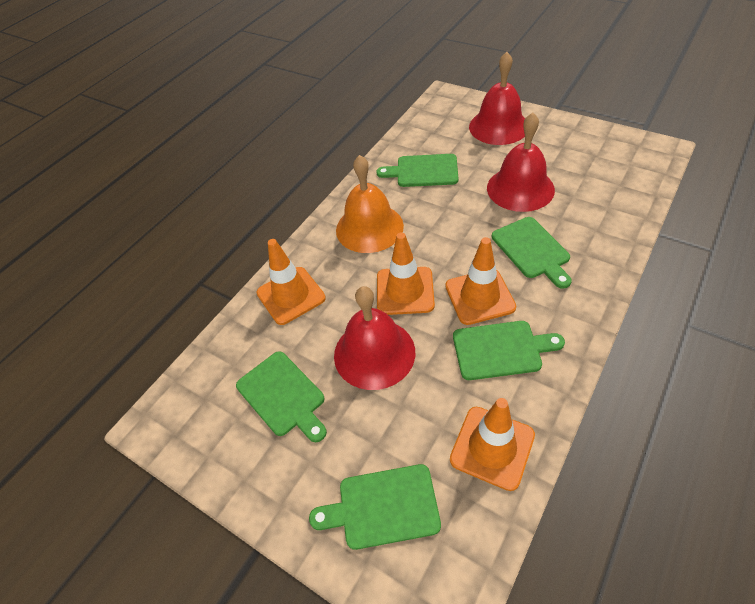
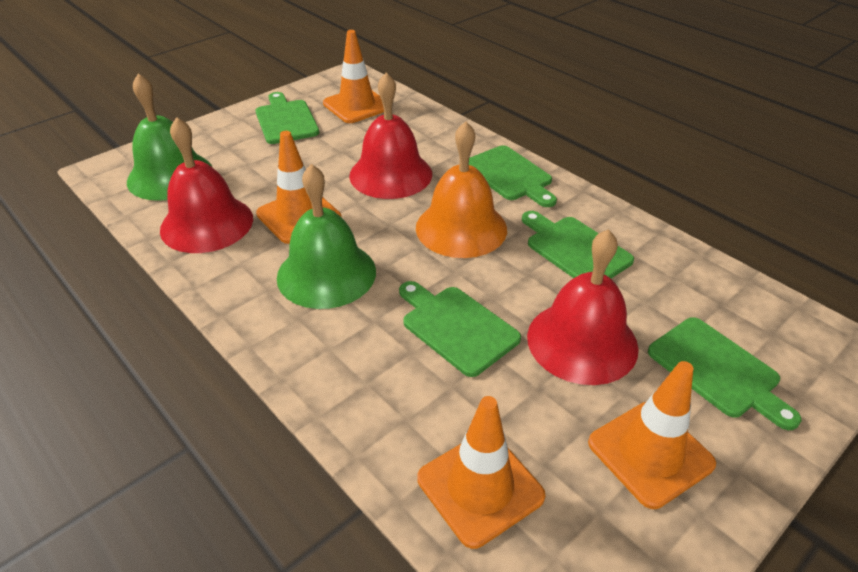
green bell: 0 -> 2

